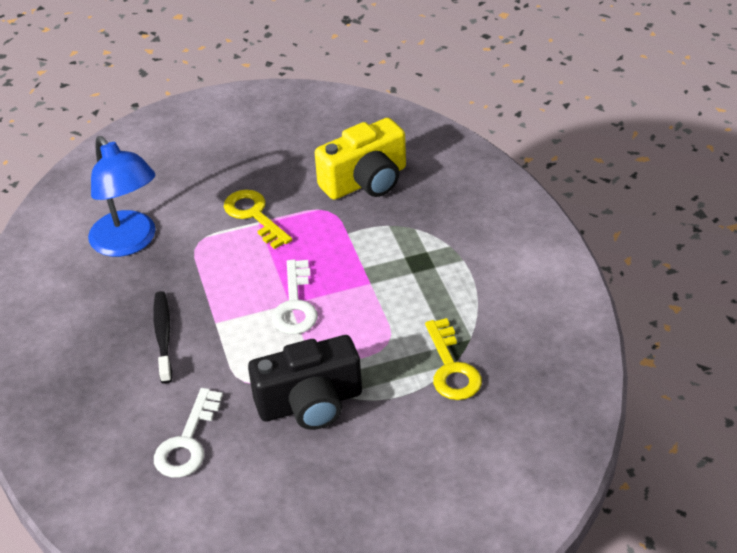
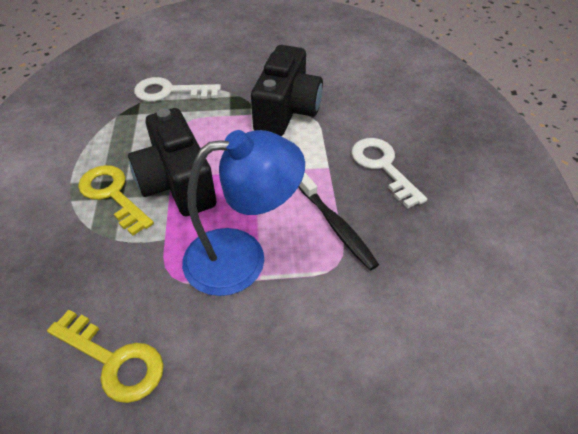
black camera: 1 -> 2
yellow camera: 1 -> 0

